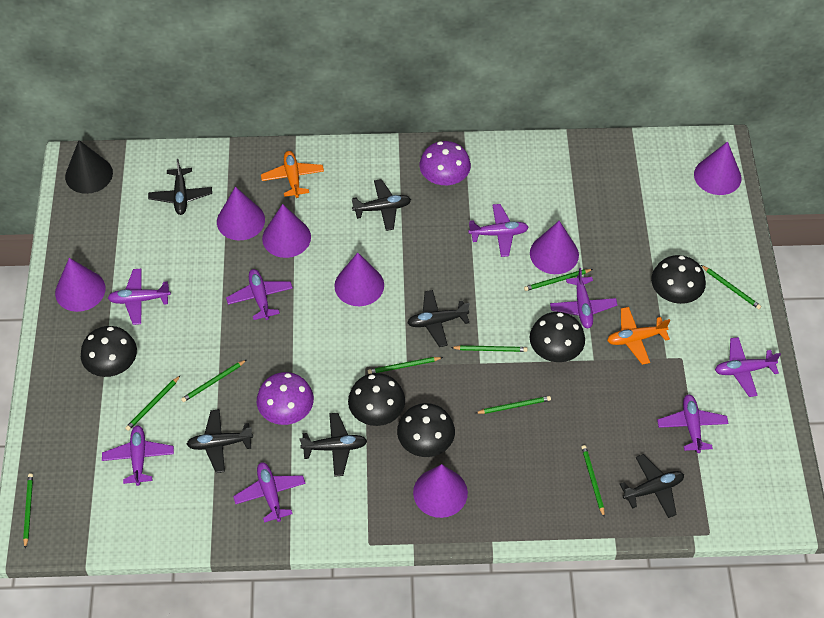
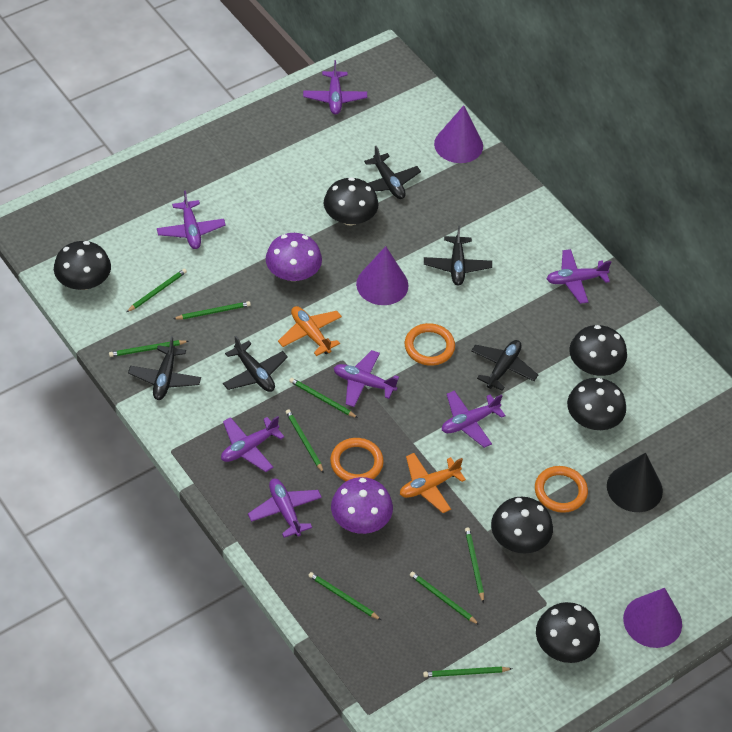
black mushroom: 5 -> 6
black plane: 6 -> 5
orange ring: 0 -> 3
purple cone: 7 -> 3
purple plane: 8 -> 7

